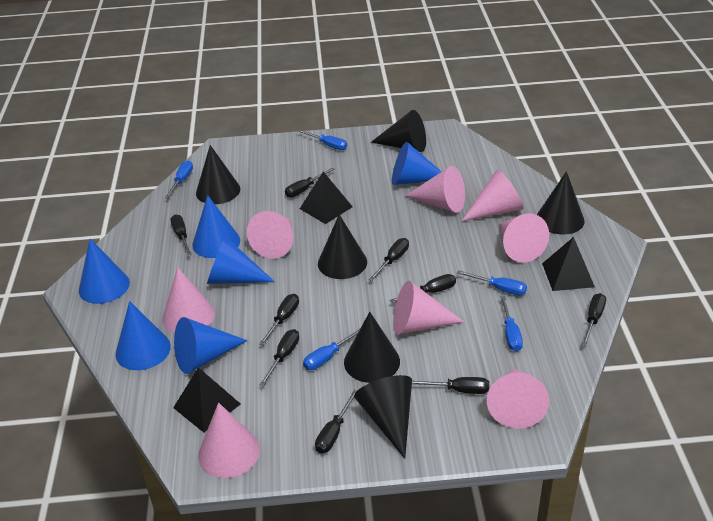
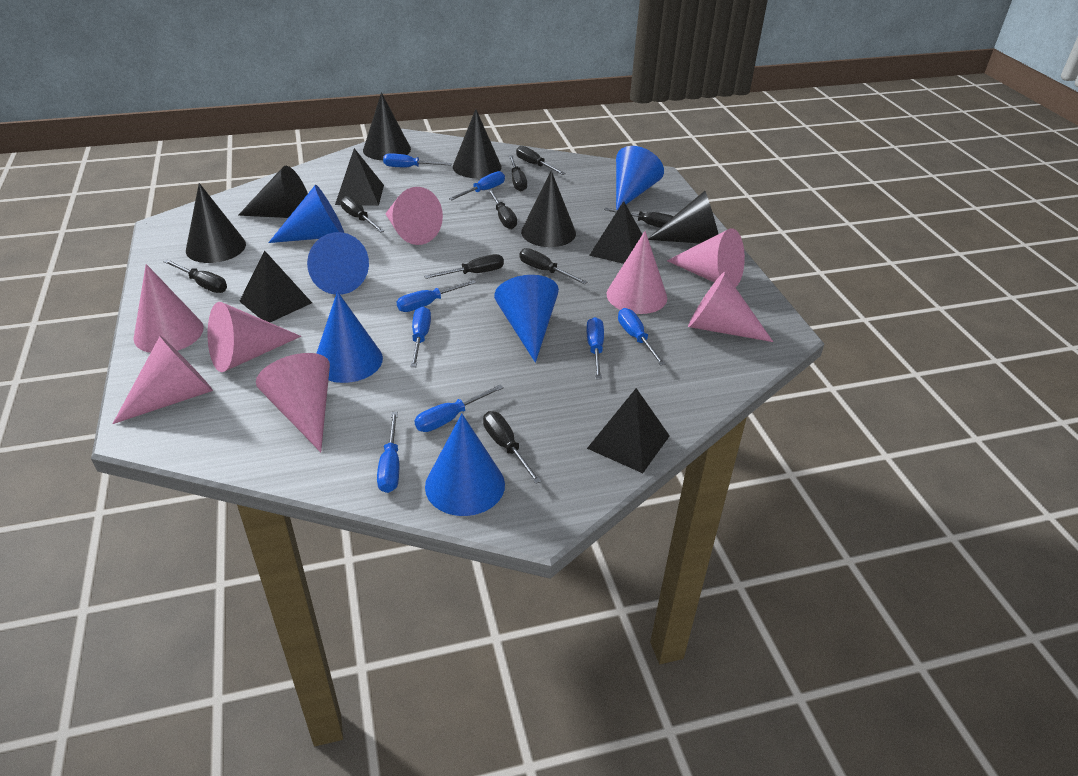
black pyramid: 3 -> 4
blue screwdriver: 5 -> 8

